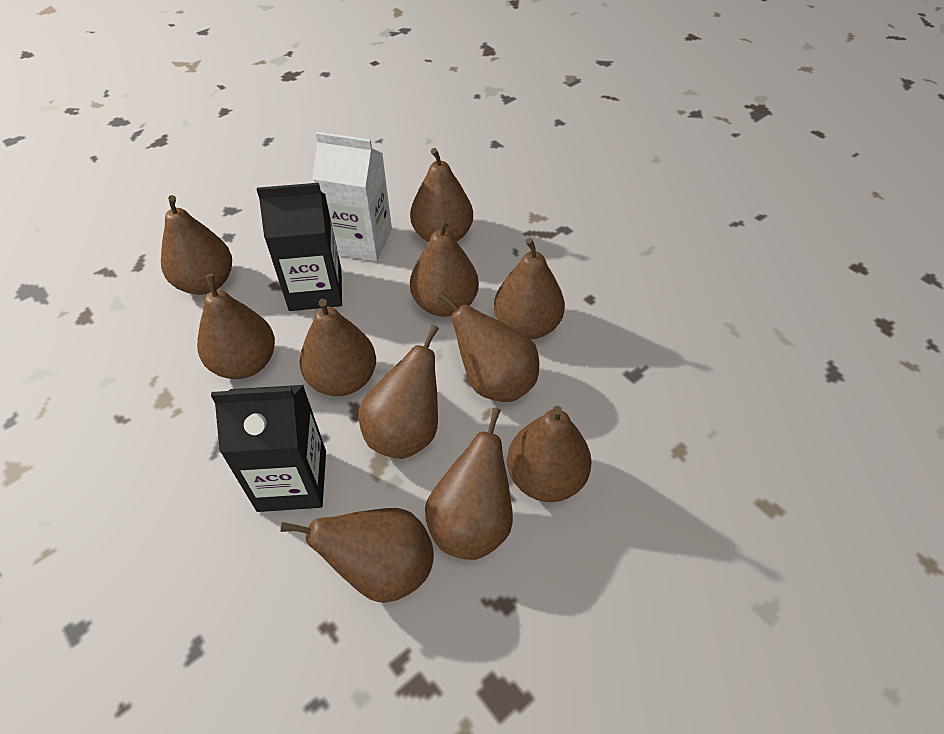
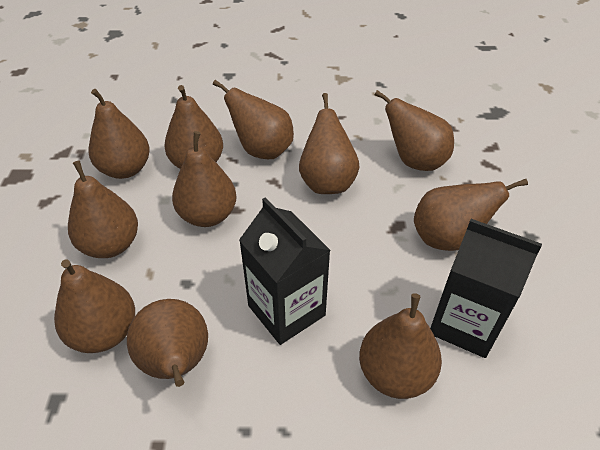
white carton: 1 -> 0

